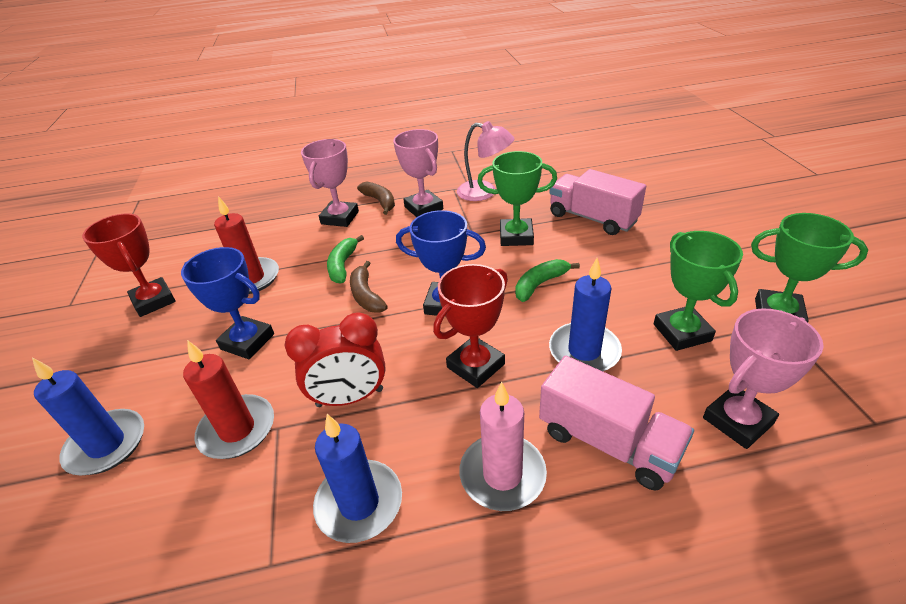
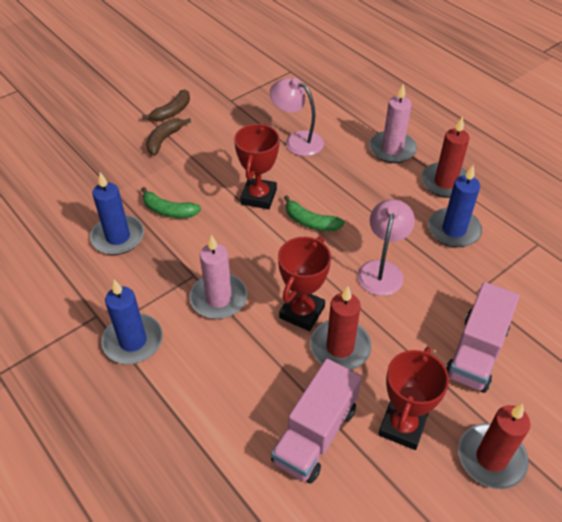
blue trophy: 2 -> 0
green trophy: 3 -> 0
pink candle: 1 -> 2
pink lamp: 1 -> 2
pink trophy: 3 -> 0
red candle: 2 -> 3
red clock: 1 -> 0
red trophy: 2 -> 3

